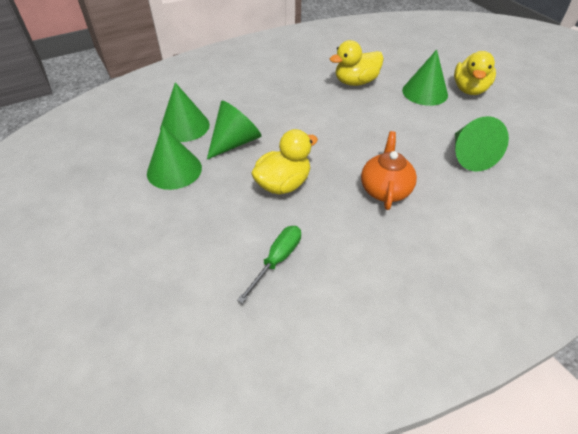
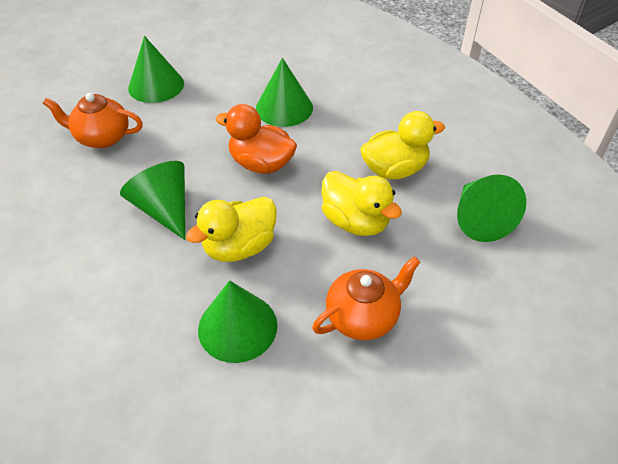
green screwdriver: 1 -> 0
orange duck: 0 -> 1
orange teapot: 1 -> 2

